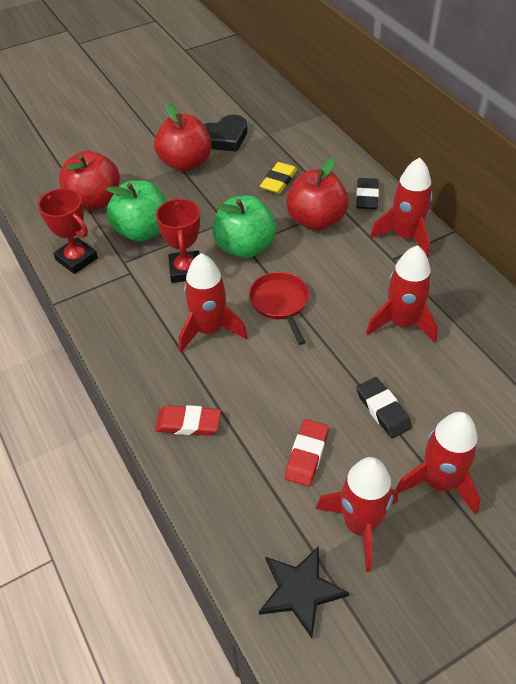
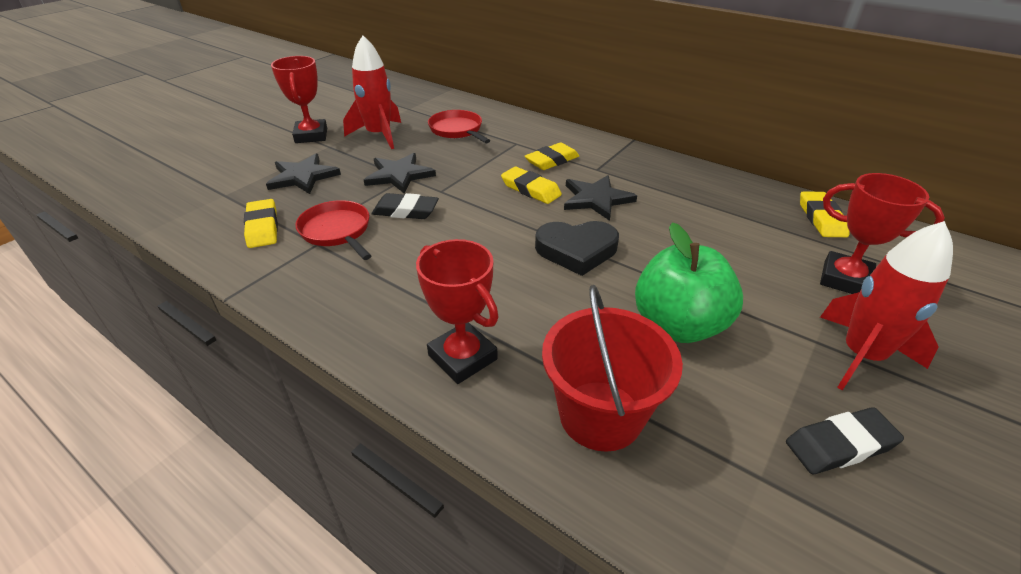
black star: 1 -> 3
green apple: 2 -> 1
red apple: 3 -> 0
red bucket: 0 -> 1
red eraser: 2 -> 0
red pan: 1 -> 2
red rocket: 5 -> 2
red trophy: 2 -> 3
yellow eraser: 1 -> 4

